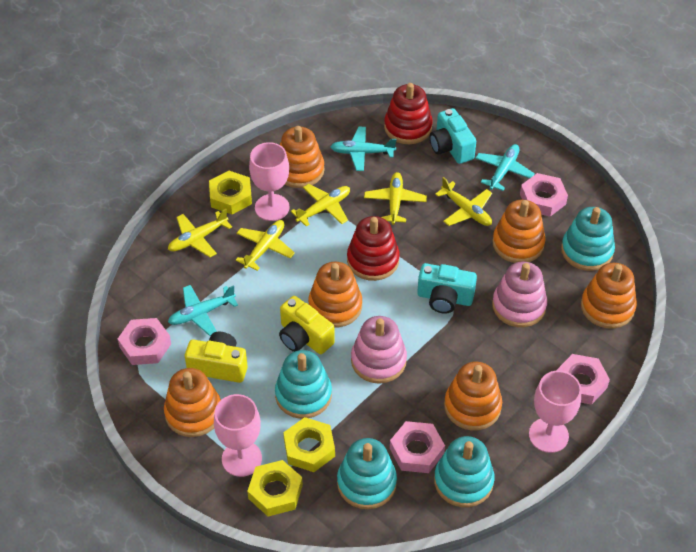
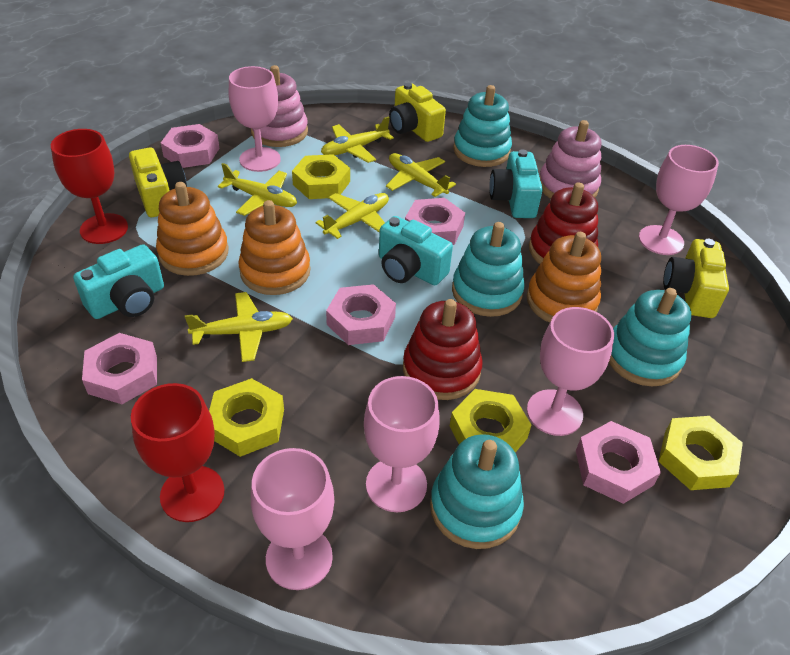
orange stacking toy: 6 -> 3
pink goblet: 3 -> 5
pink nut: 4 -> 5
red goblet: 0 -> 2
turquoise camera: 2 -> 3
turquoise plane: 3 -> 0
yellow camera: 2 -> 3
yellow nut: 3 -> 4

